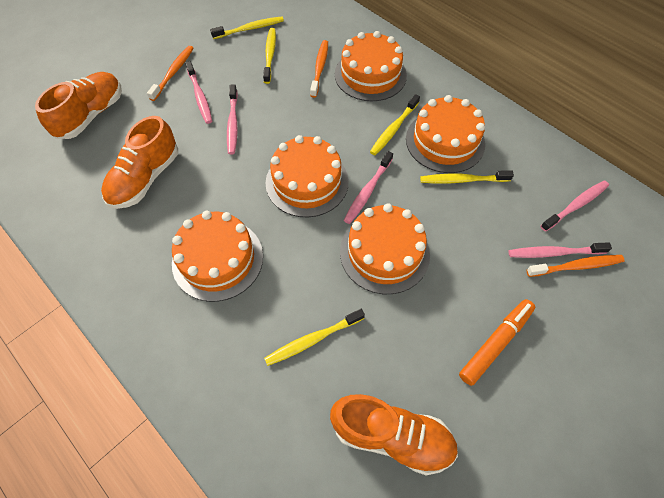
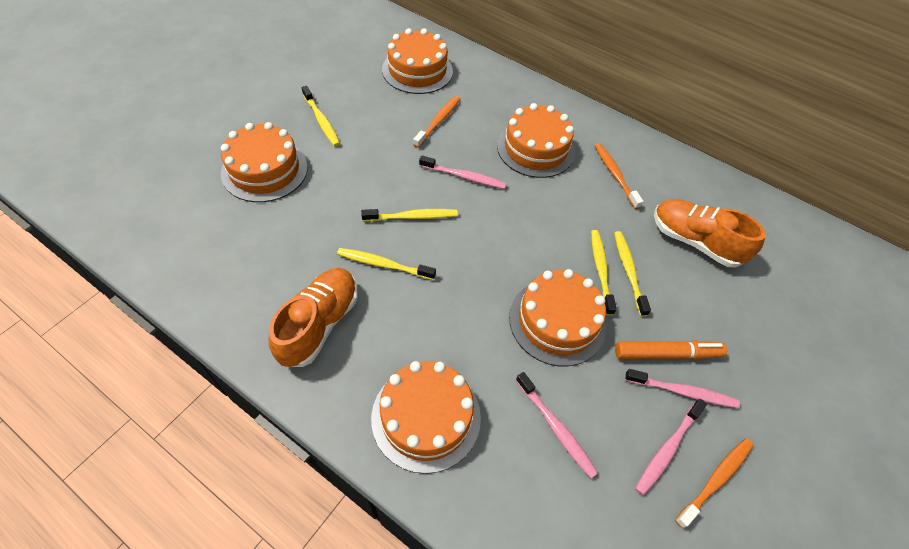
orange shoe: 3 -> 2
pink toothbrush: 5 -> 4

